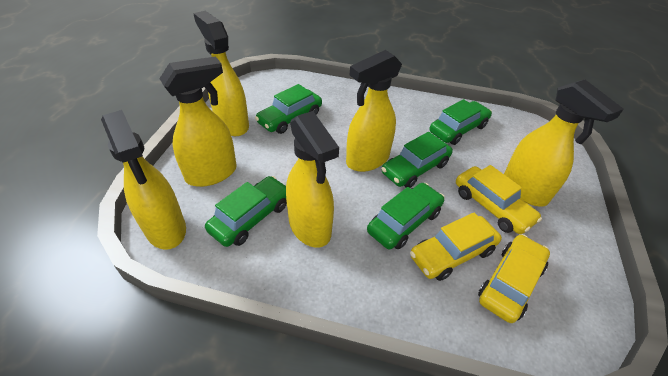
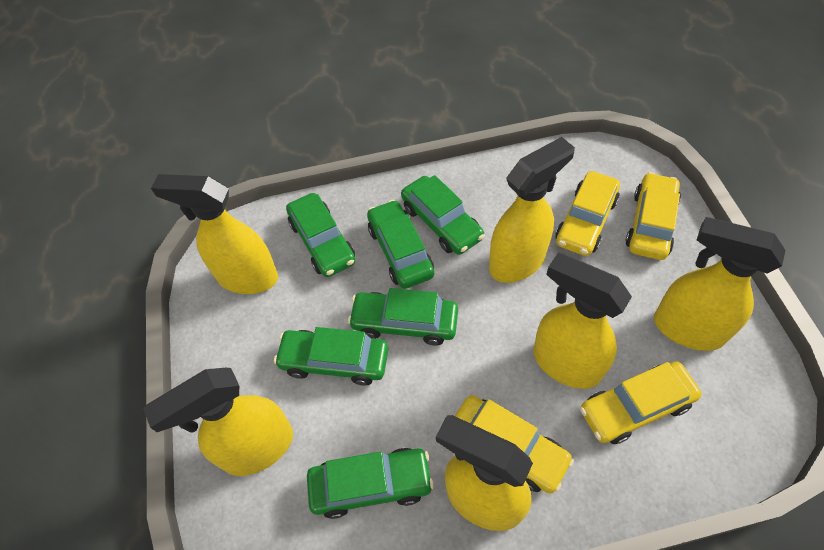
green car: 5 -> 6
yellow car: 3 -> 4

